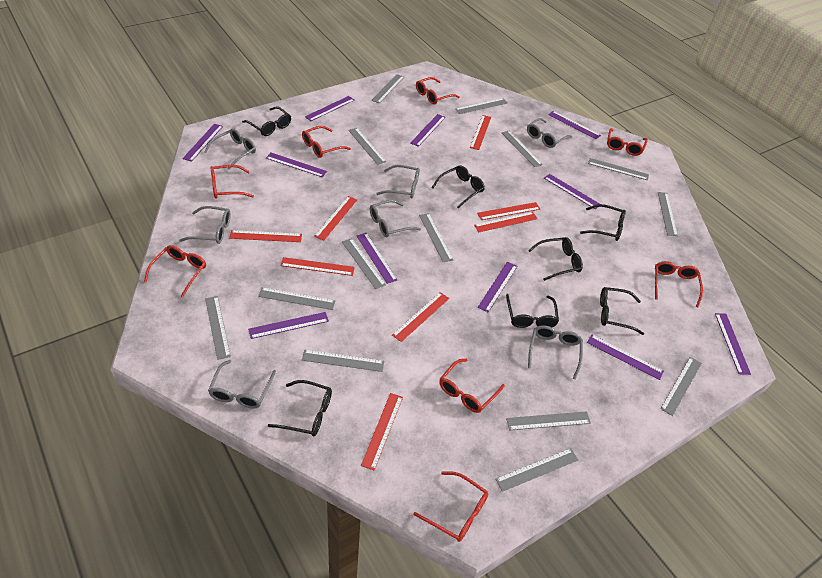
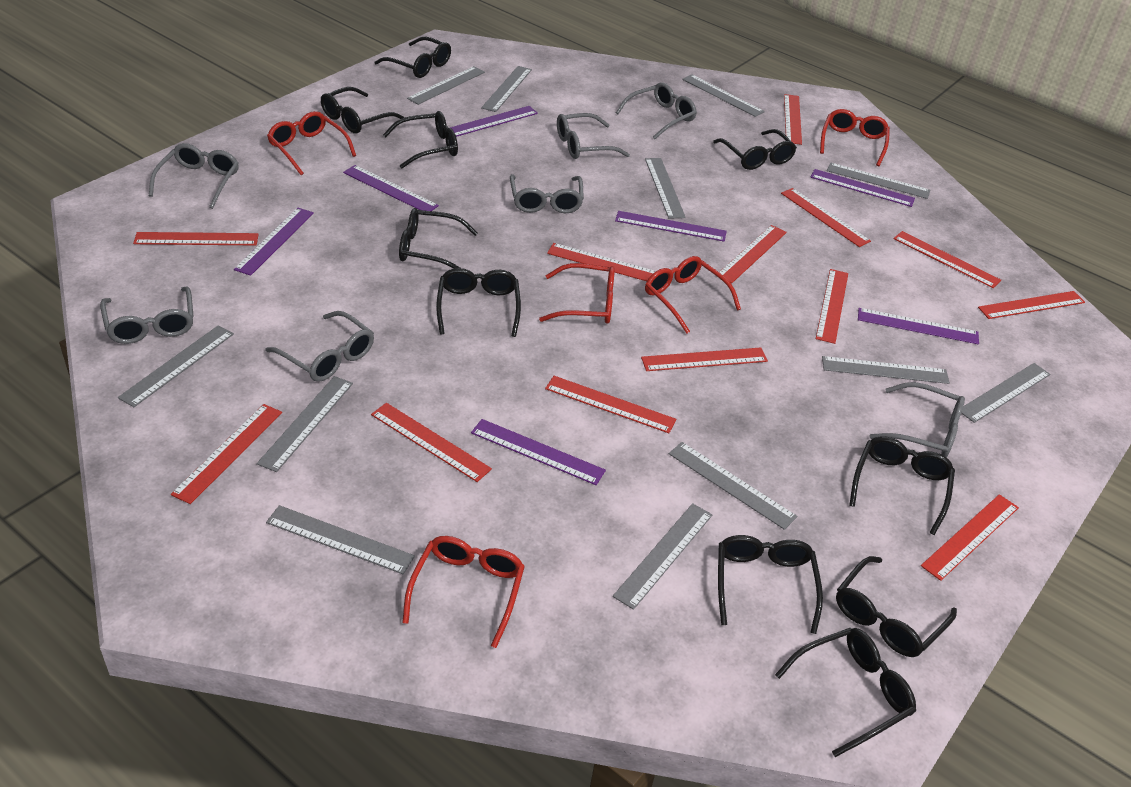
black glasses: 7 -> 10
grey ruler: 14 -> 12
purple ruler: 11 -> 7
red glasses: 8 -> 5
red ruler: 8 -> 13

